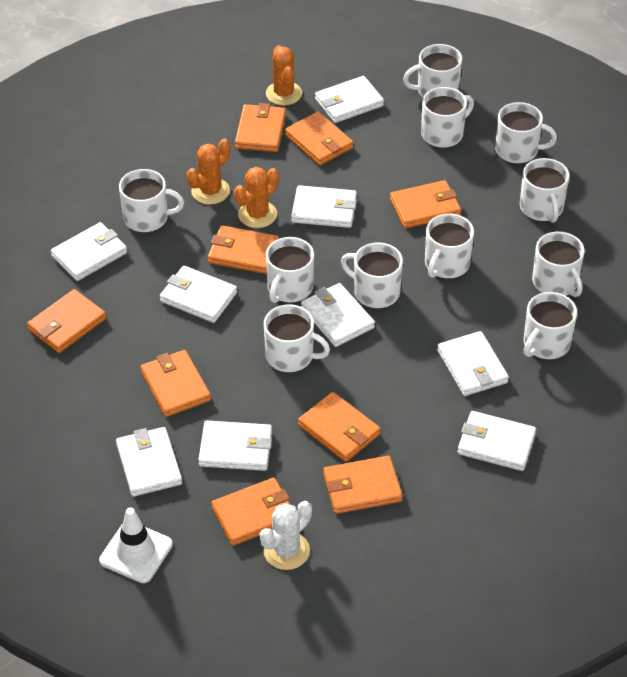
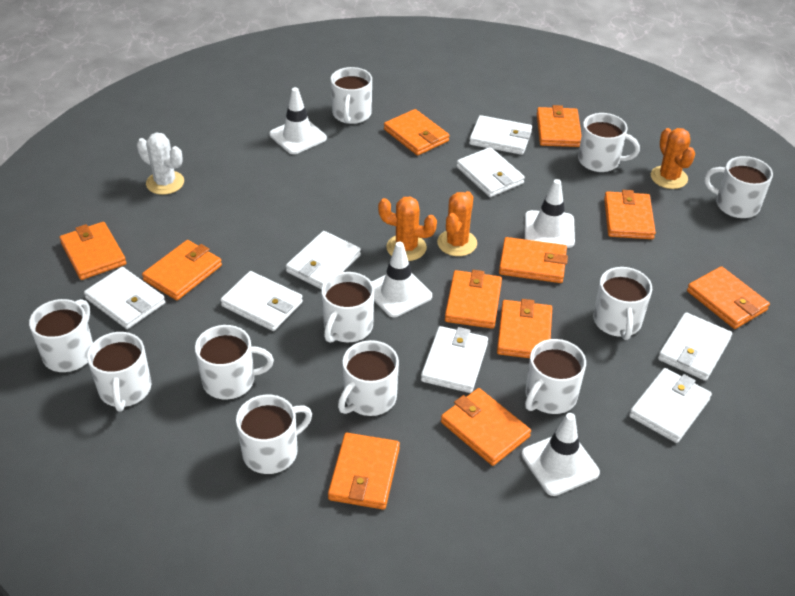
orange wallet: 9 -> 11
white traffic cone: 1 -> 4
white wallet: 9 -> 8

